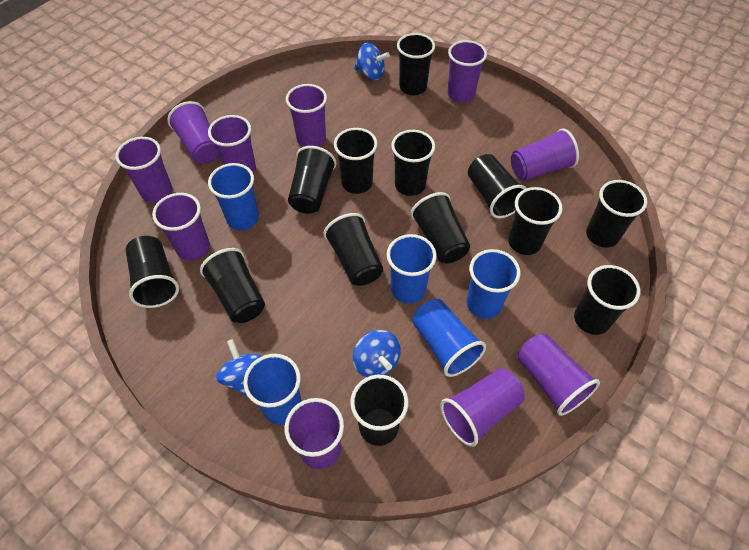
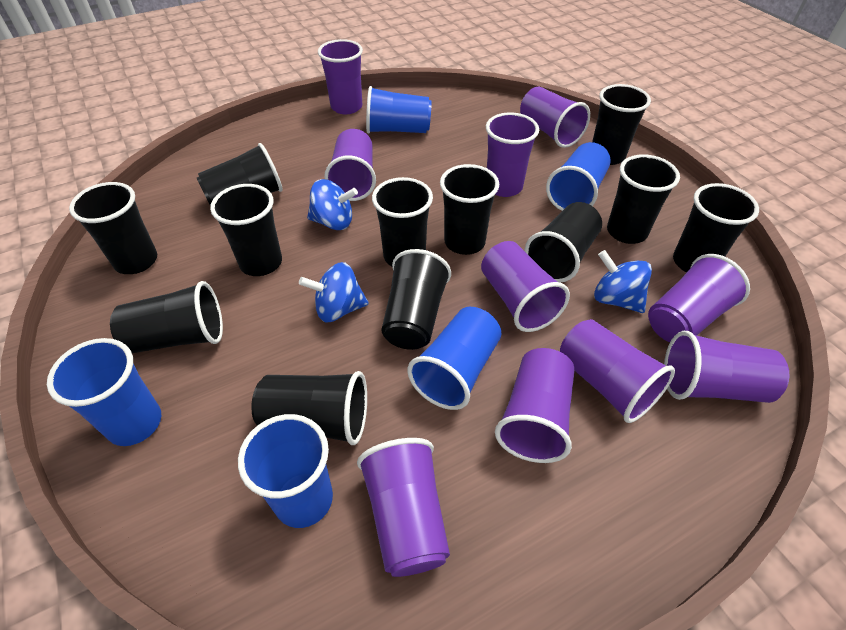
black cup: 13 -> 12

